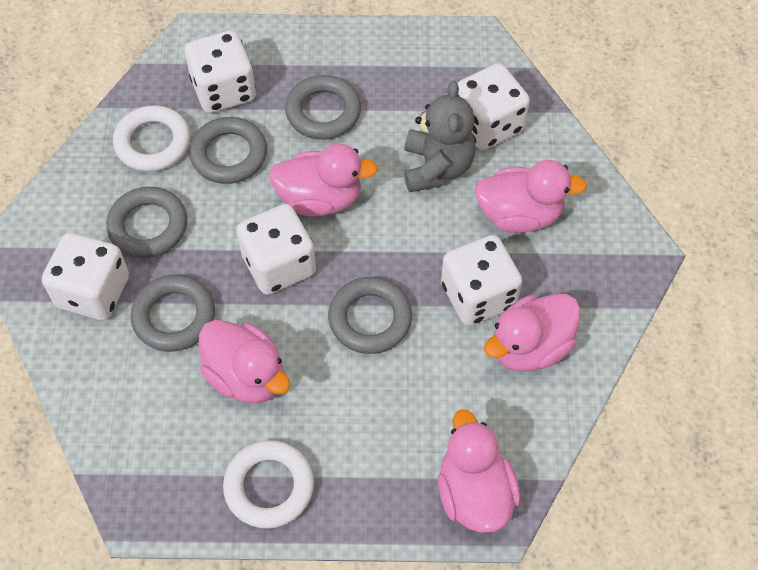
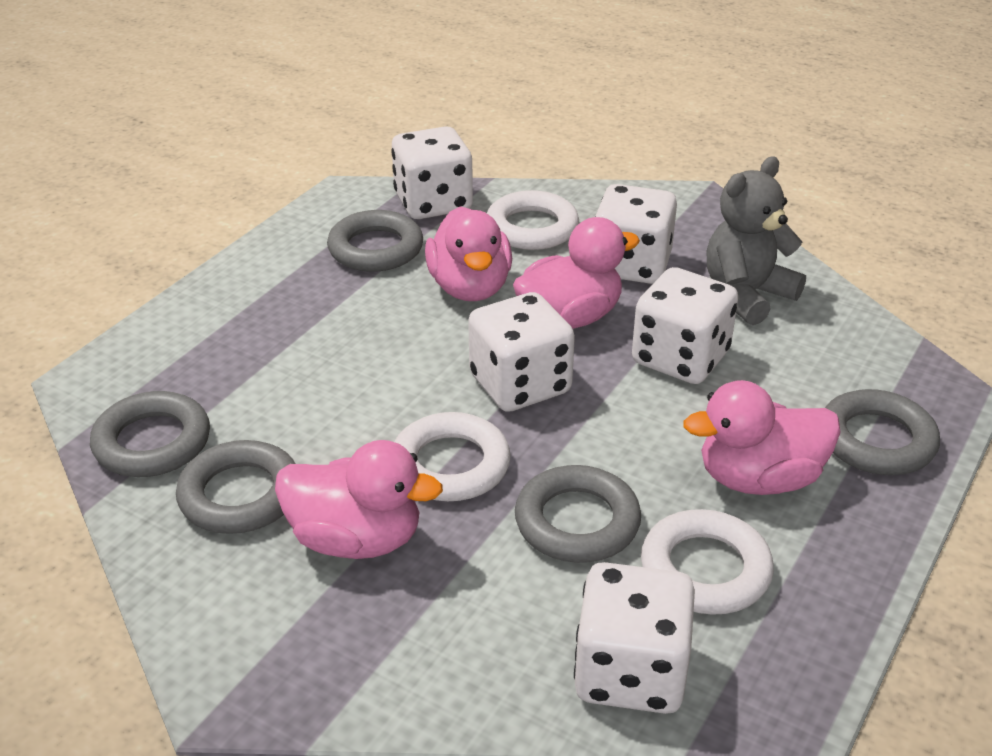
pink duck: 5 -> 4
white ring: 2 -> 3

